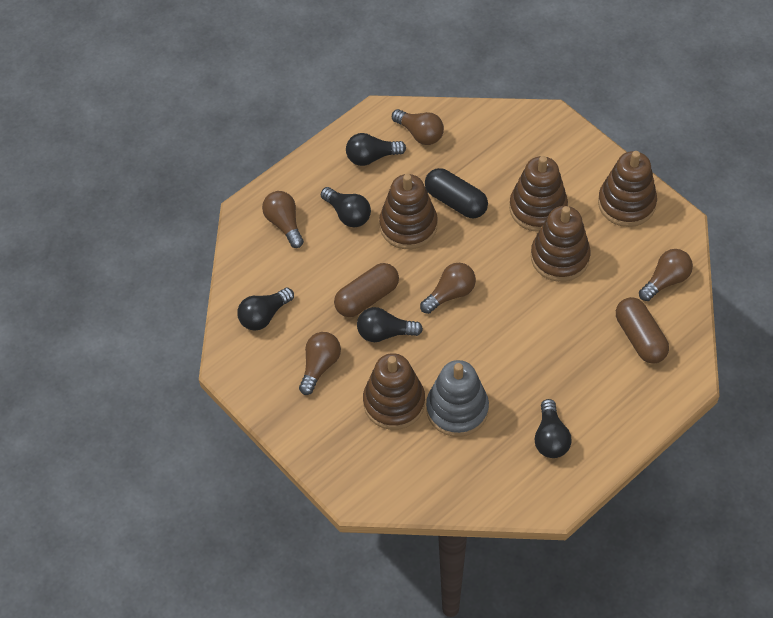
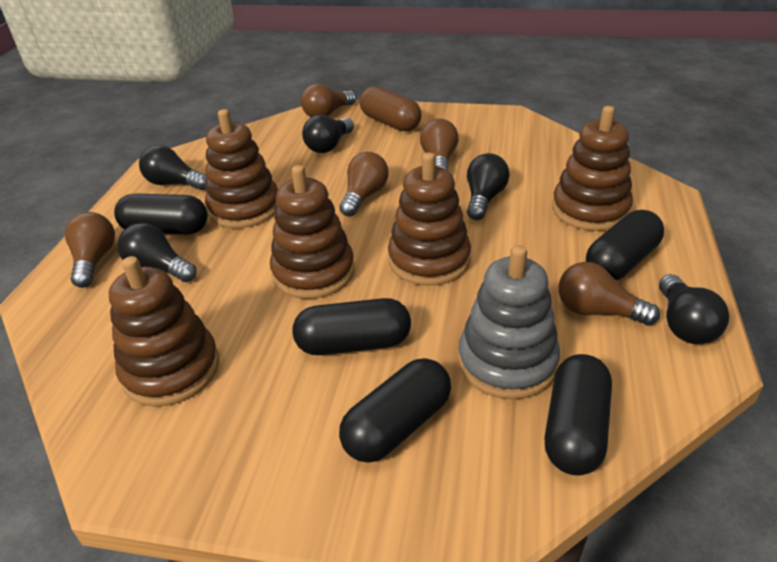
black capsule: 1 -> 5
brown capsule: 2 -> 1

